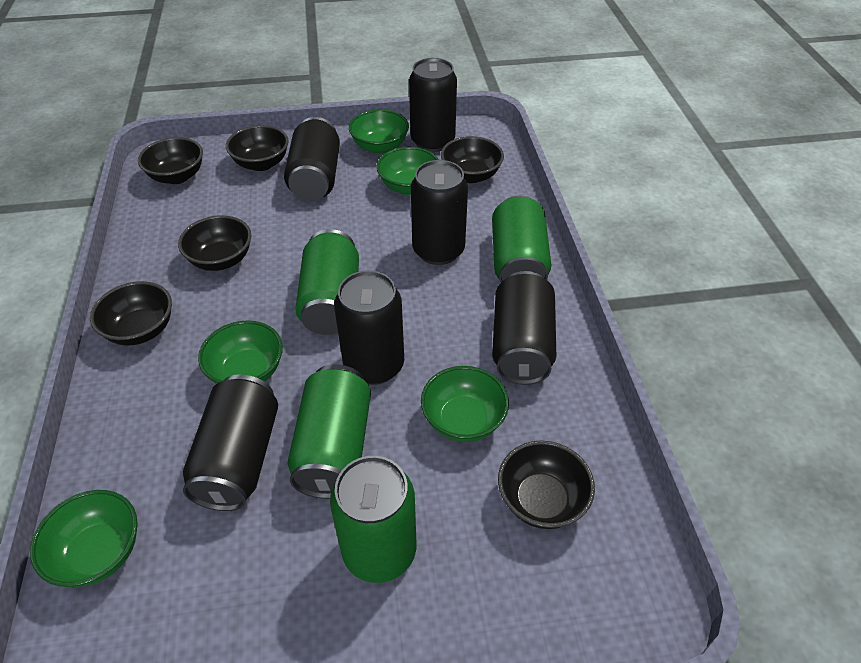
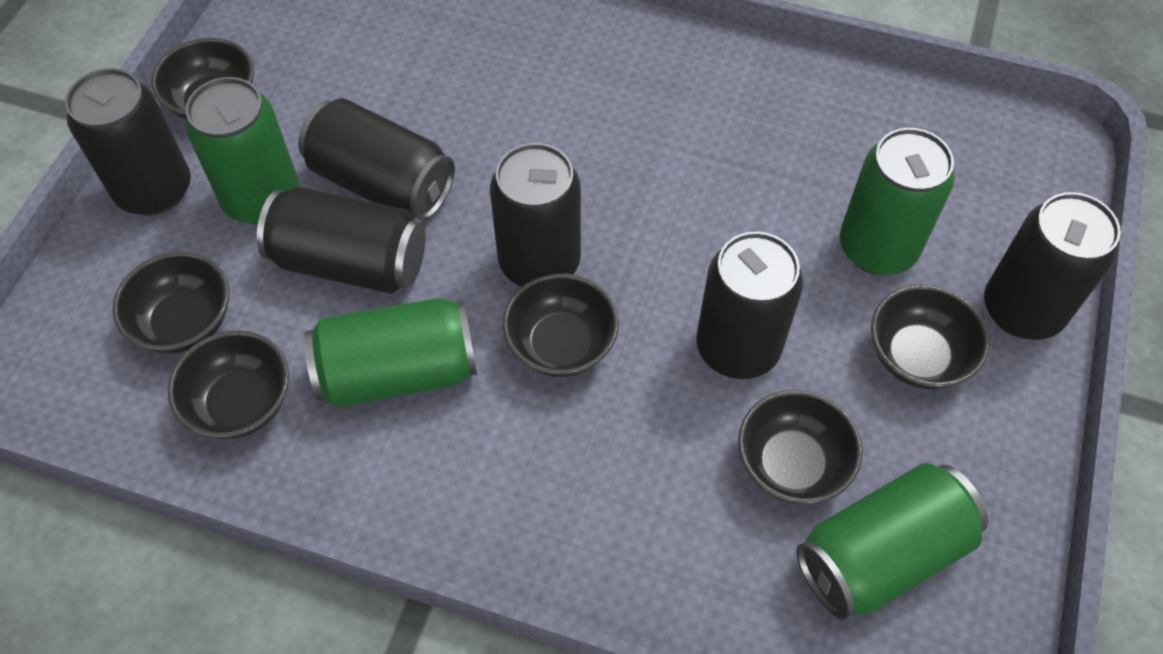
green bowl: 5 -> 0

